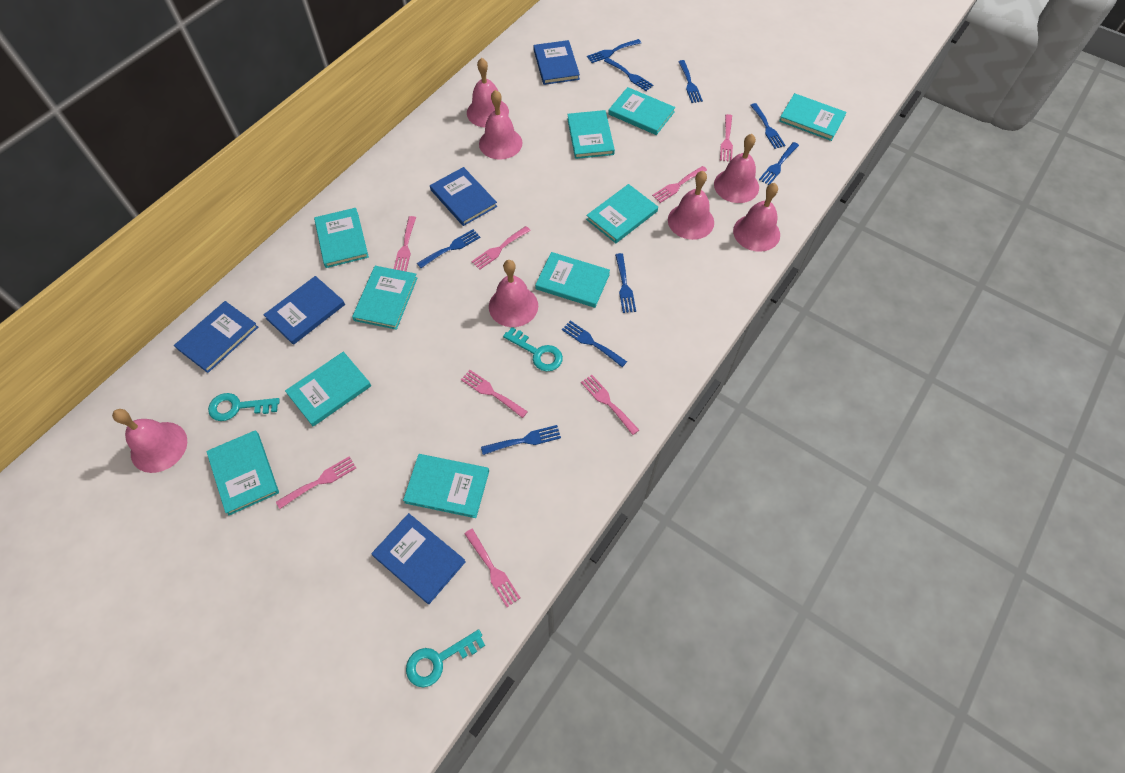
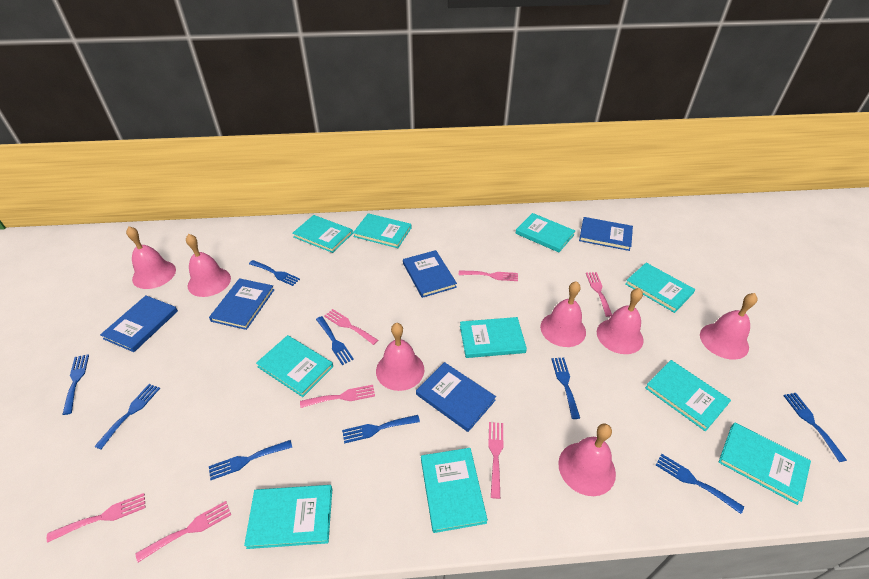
pink fork: 8 -> 7
turquoise key: 3 -> 0

